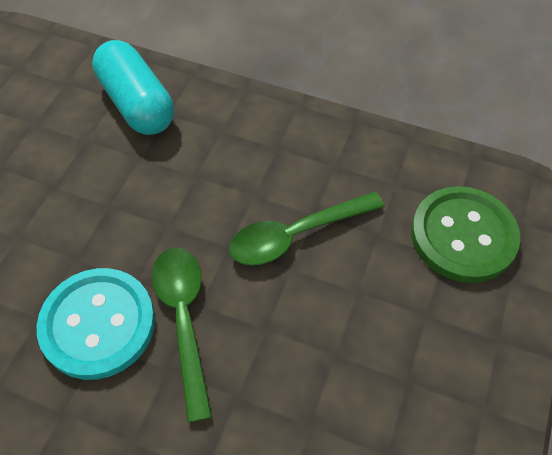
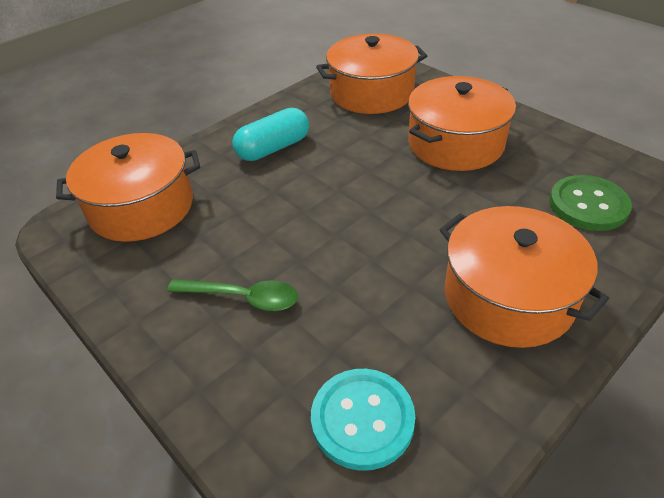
green spoon: 2 -> 1
orange pot: 0 -> 4

